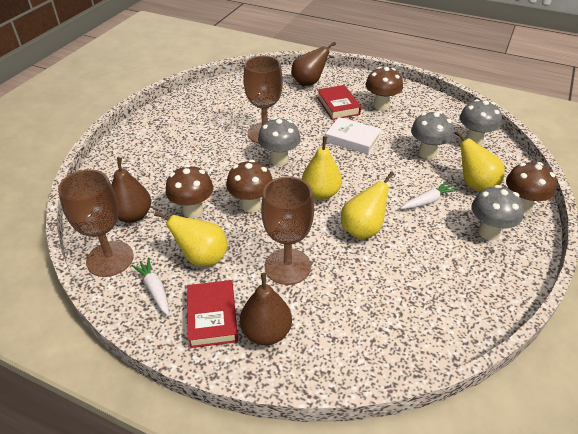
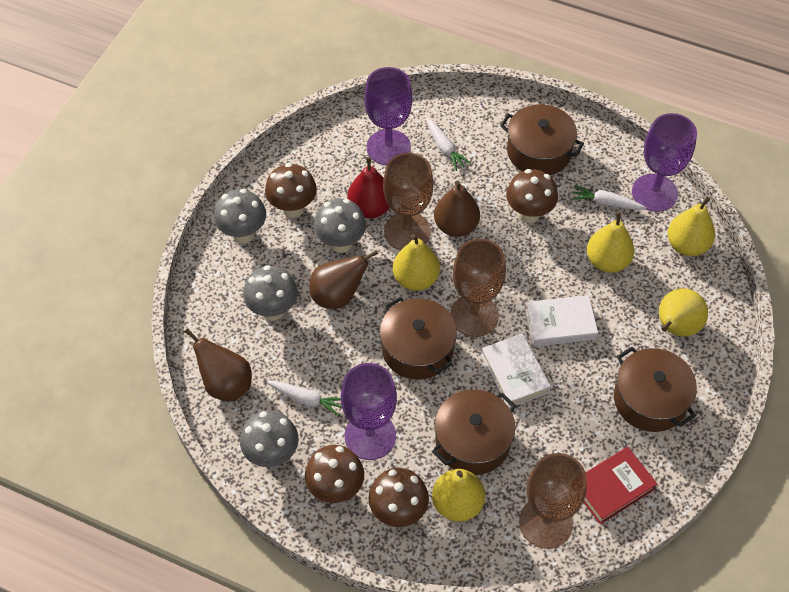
brown pot: 0 -> 4
purple goblet: 0 -> 3
red book: 2 -> 1
red pear: 0 -> 1
white book: 1 -> 2
white carrot: 2 -> 3
yellow pear: 4 -> 5

